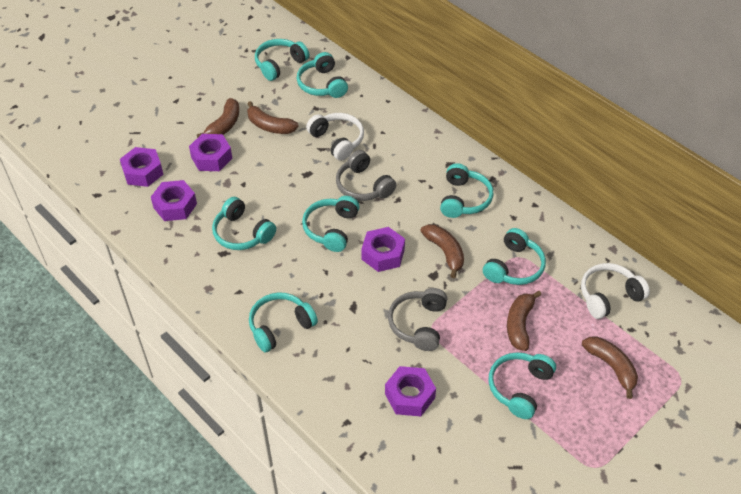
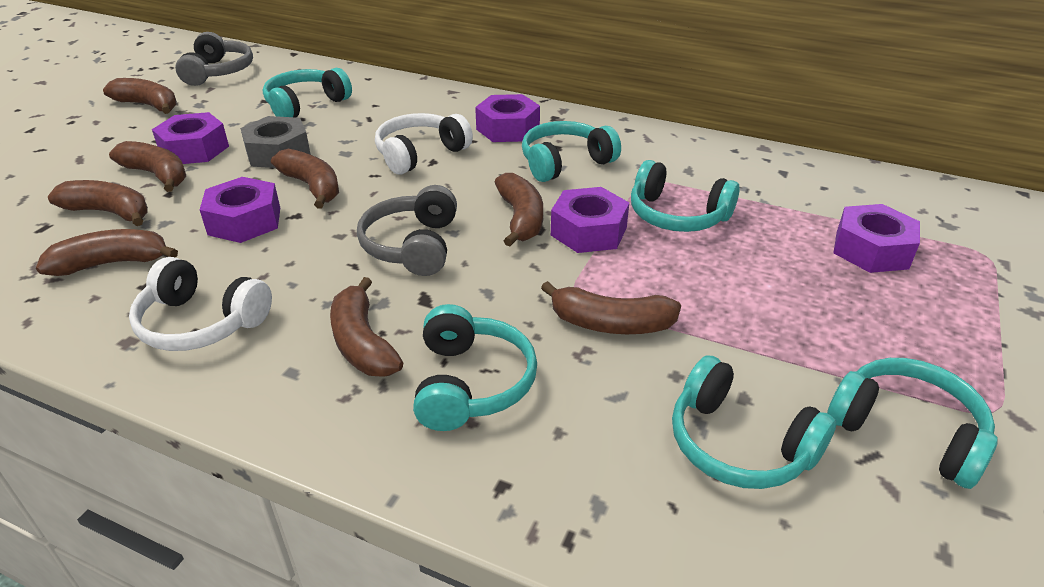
brown banana: 5 -> 8
grey nut: 0 -> 1
turquoise headphones: 8 -> 6

